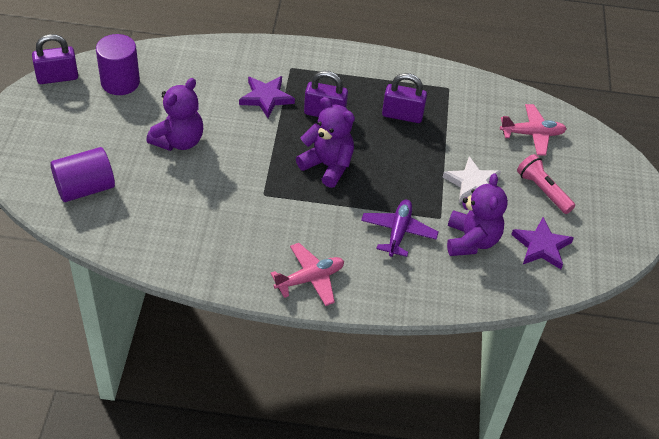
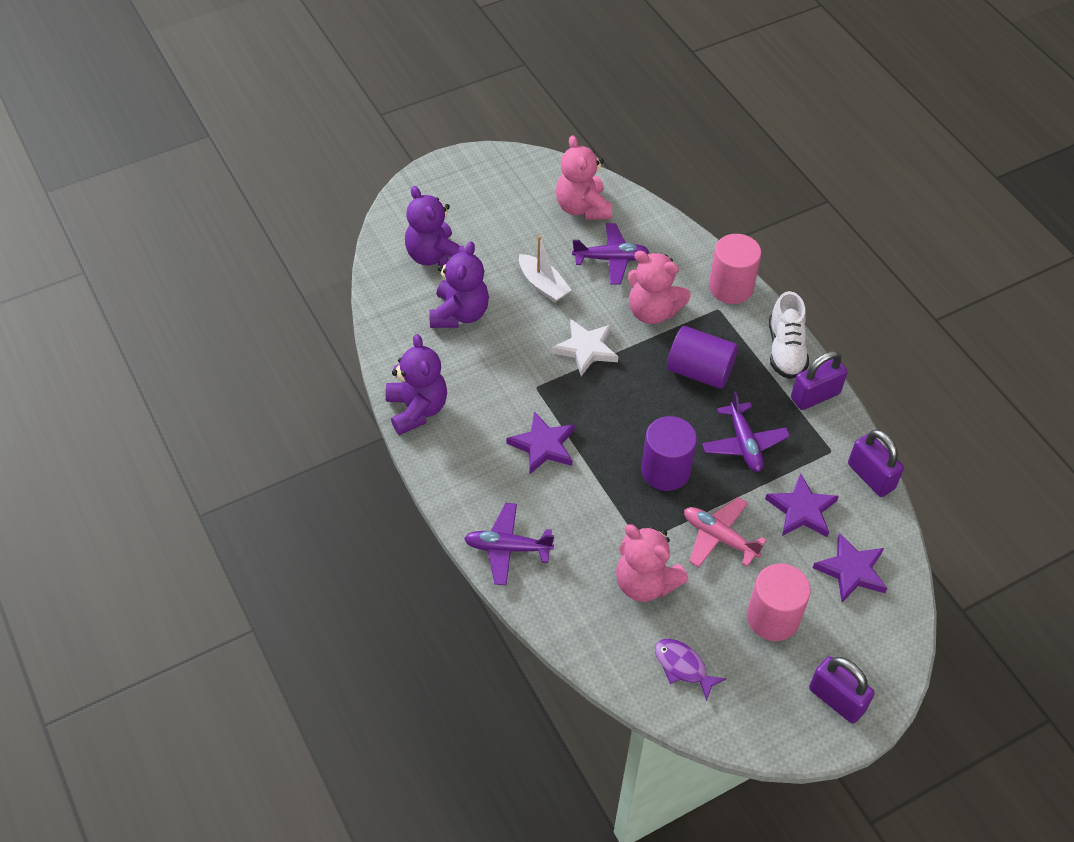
pink cylinder: 0 -> 2
pink flashlight: 1 -> 0
pink plane: 2 -> 1
pink teddy bear: 0 -> 3
purple fish: 0 -> 1
purple plane: 1 -> 3
purple star: 2 -> 3
white boat: 0 -> 1
white shoe: 0 -> 1

